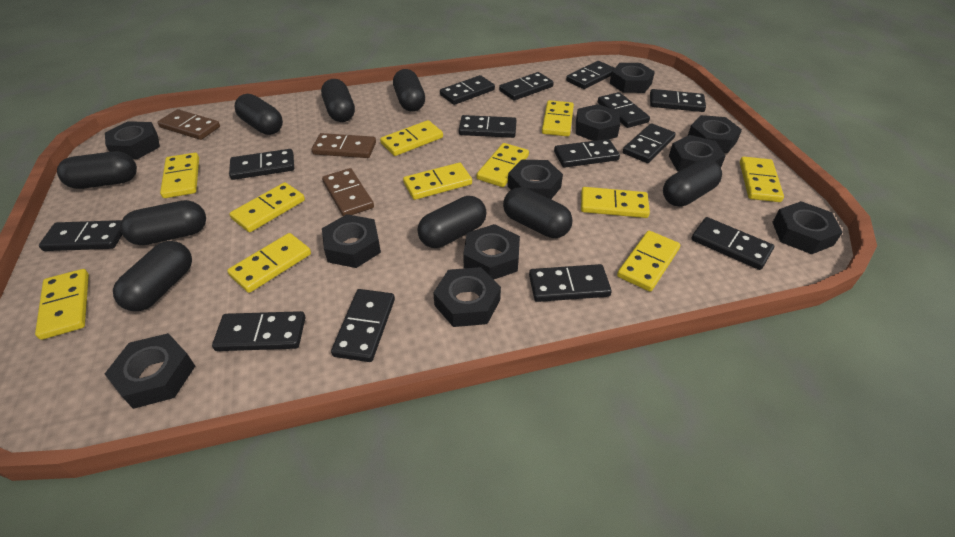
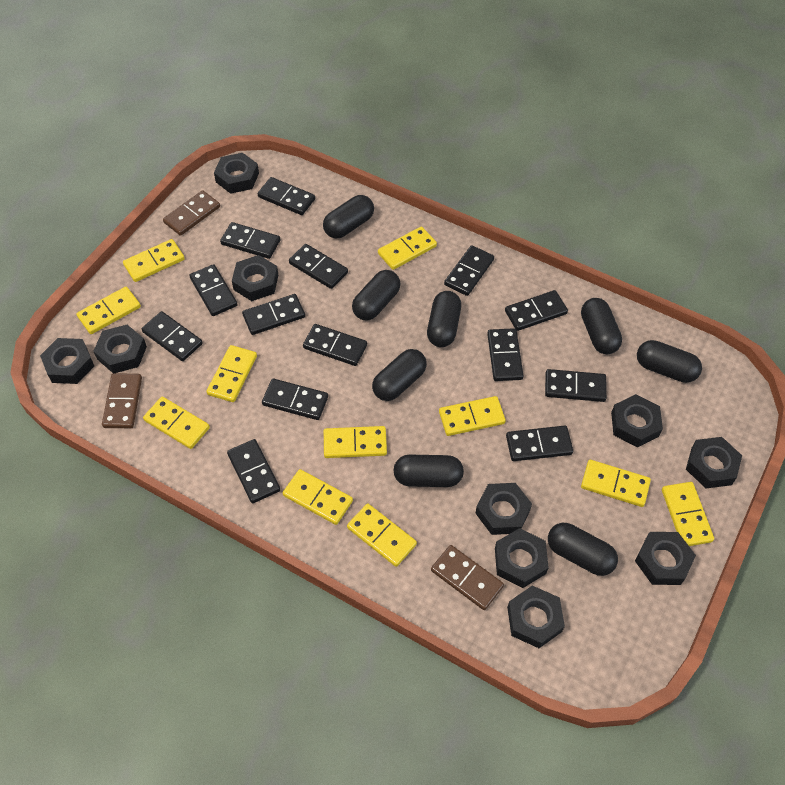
black capsule: 9 -> 8
black nut: 11 -> 10

